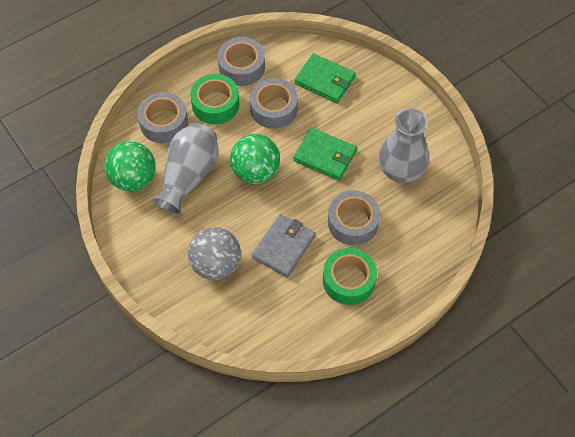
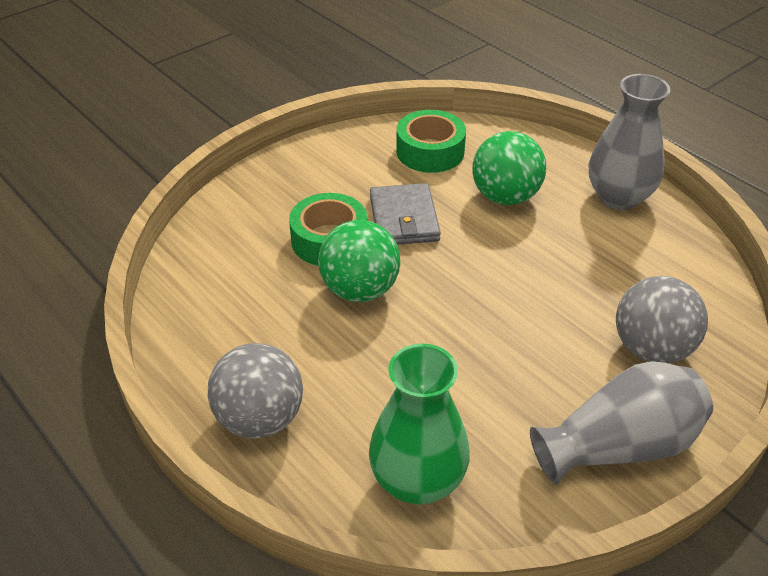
green vase: 0 -> 1
green wallet: 2 -> 0
grey ball: 1 -> 2
grey tape: 4 -> 0

